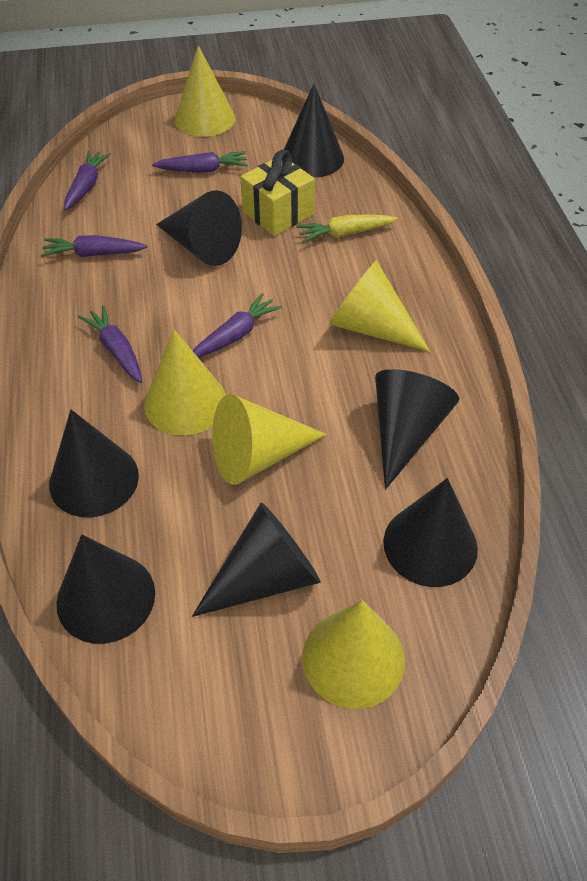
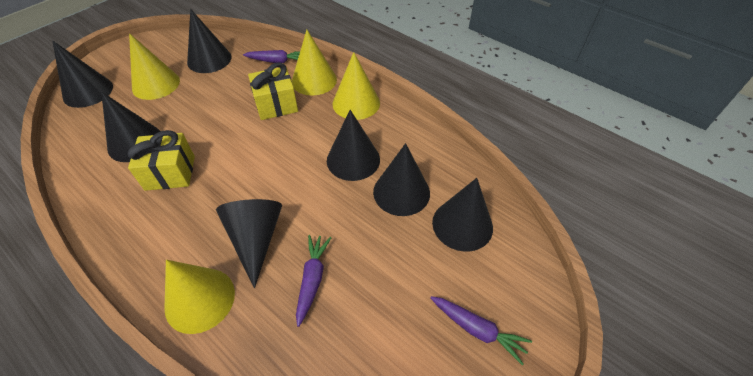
purple carrot: 5 -> 3
yellow carrot: 1 -> 0
yellow cone: 5 -> 4
yellow gift: 1 -> 2

